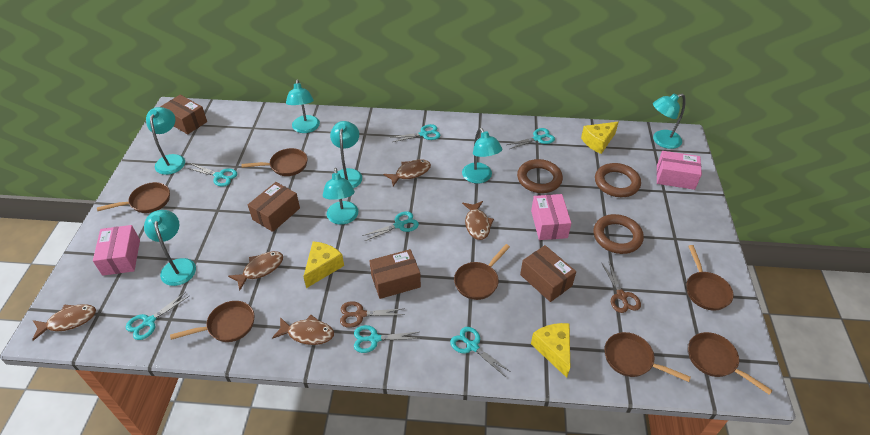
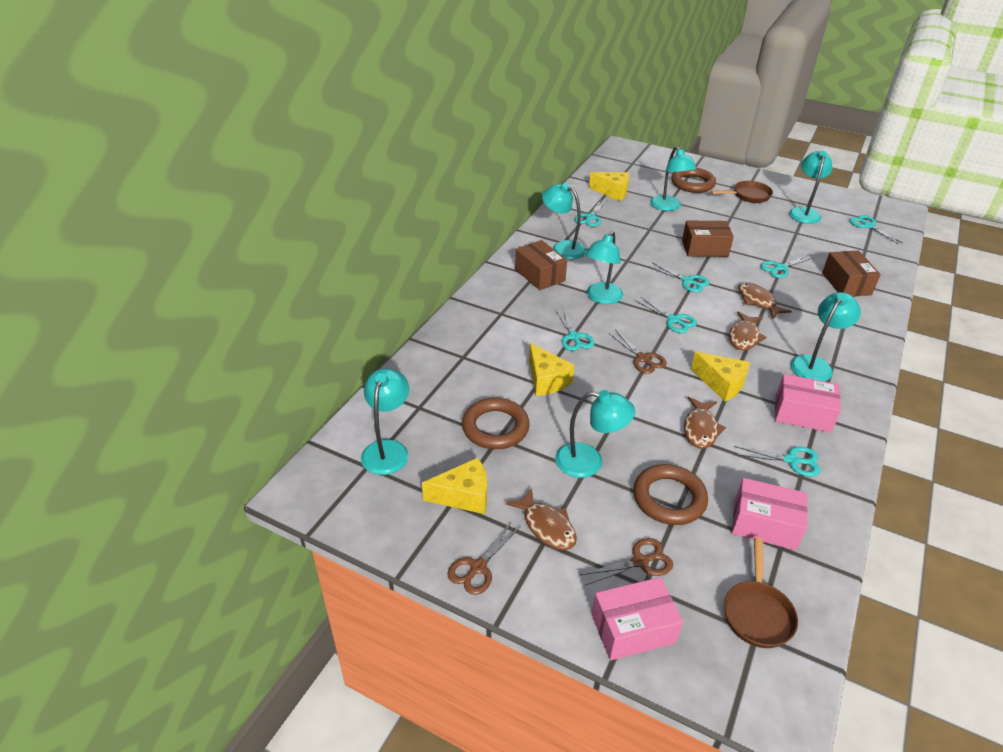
brown box: 4 -> 3
brown fish: 5 -> 4
brown pan: 7 -> 2
brown scissors: 2 -> 3
yellow cheese: 3 -> 4

